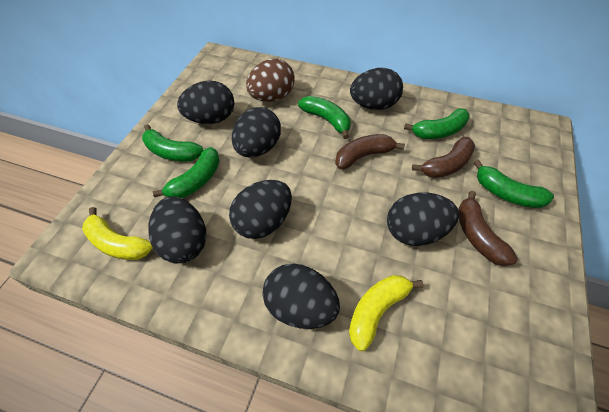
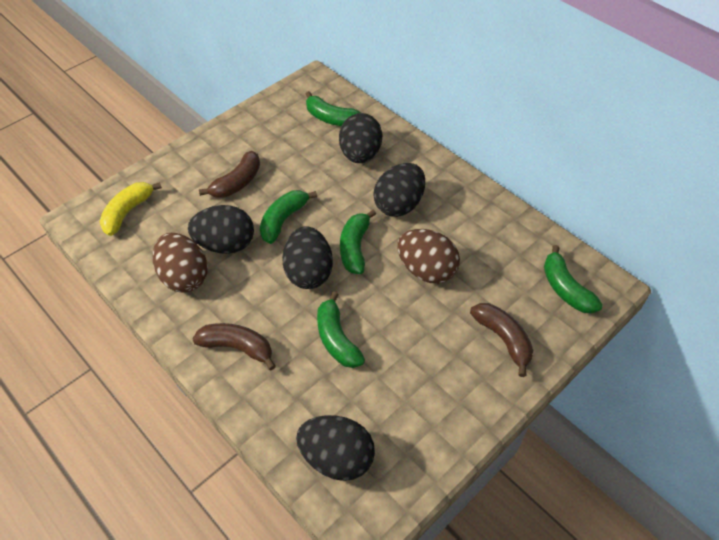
black egg: 7 -> 5
brown egg: 1 -> 2
yellow banana: 2 -> 1

